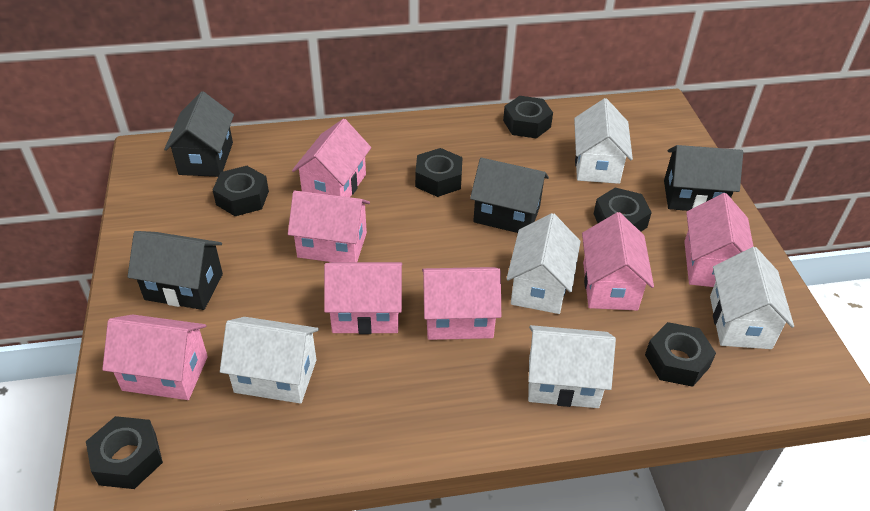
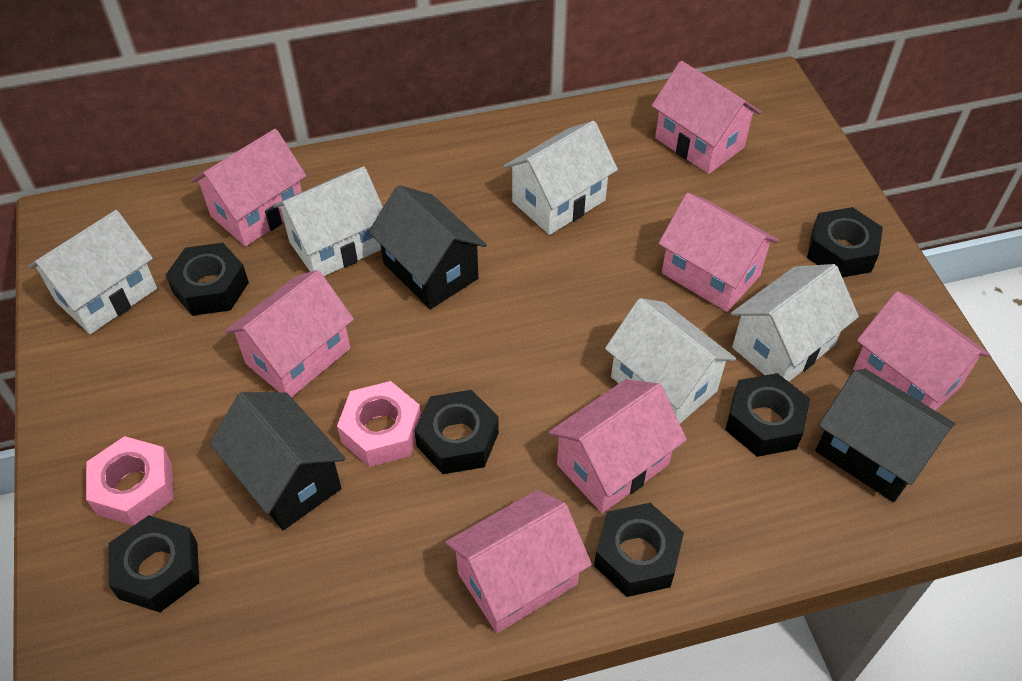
black house: 4 -> 3
pink nut: 0 -> 2

